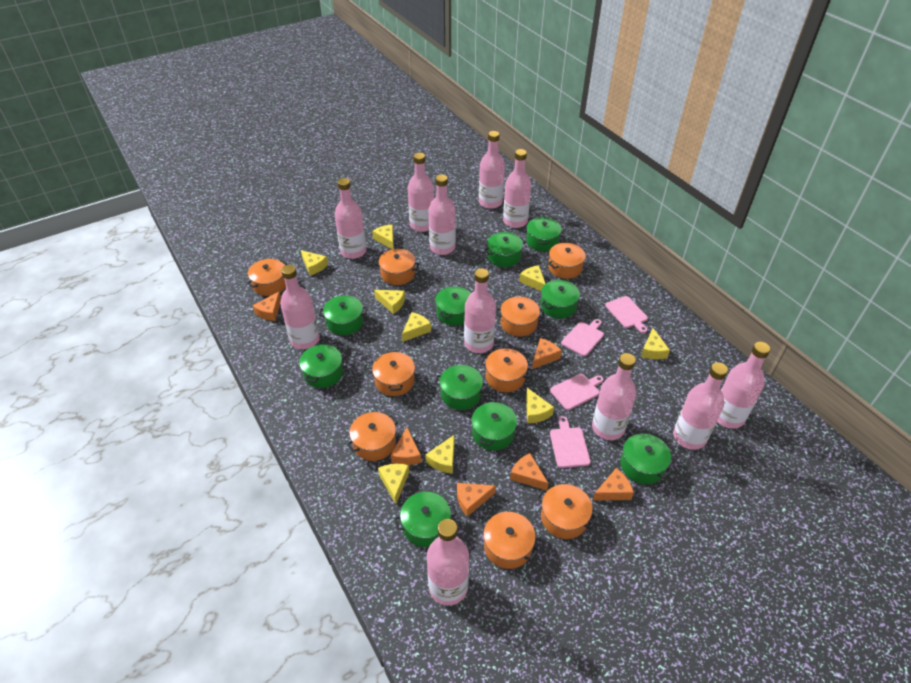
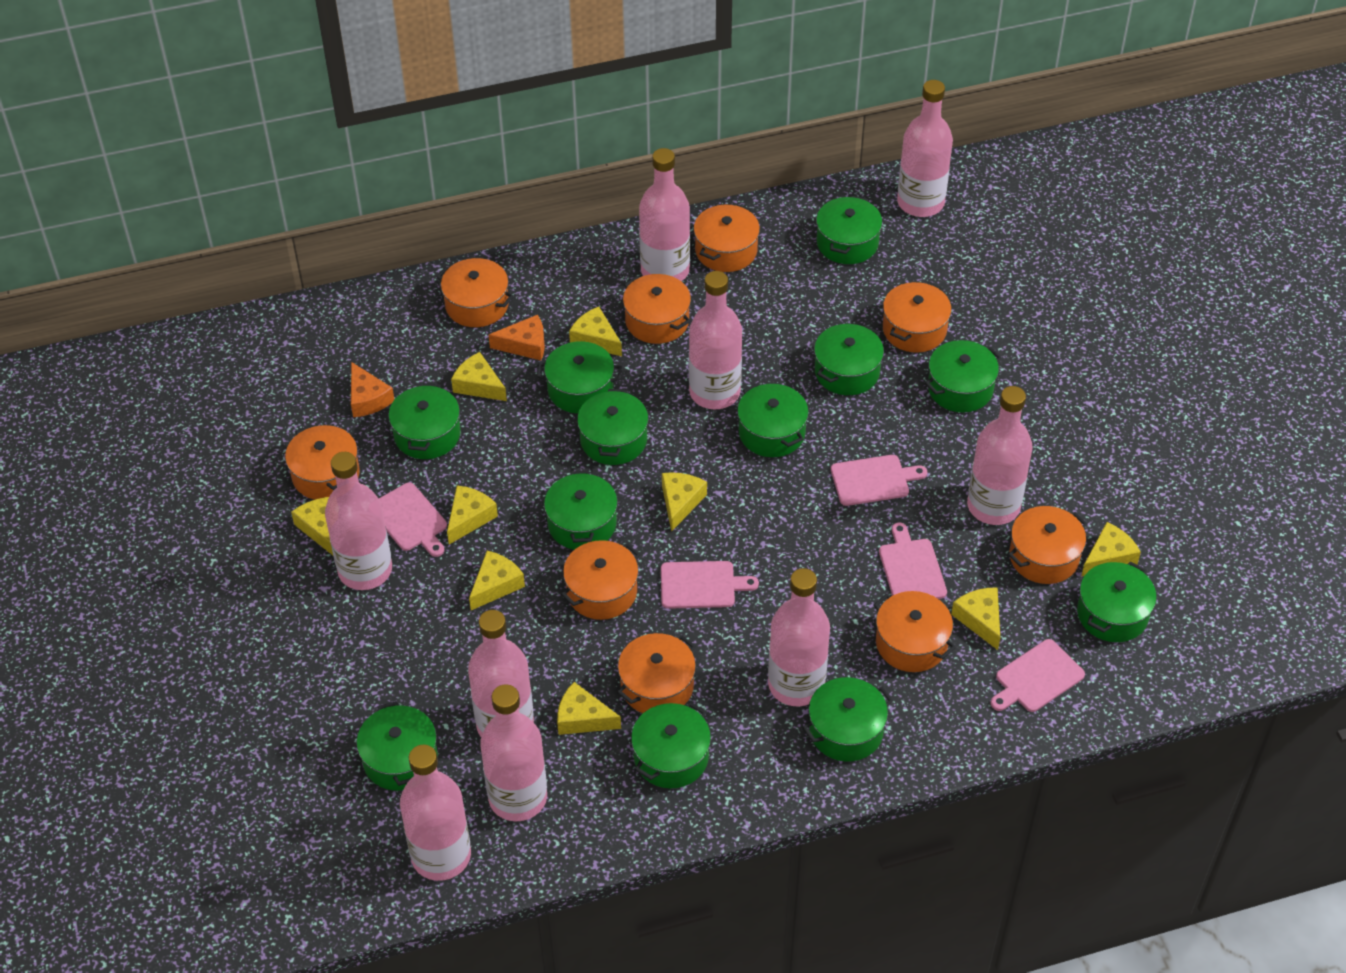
green pot: 10 -> 12
orange cheese: 6 -> 2
pink bottle: 11 -> 9
pink cutting board: 4 -> 5

